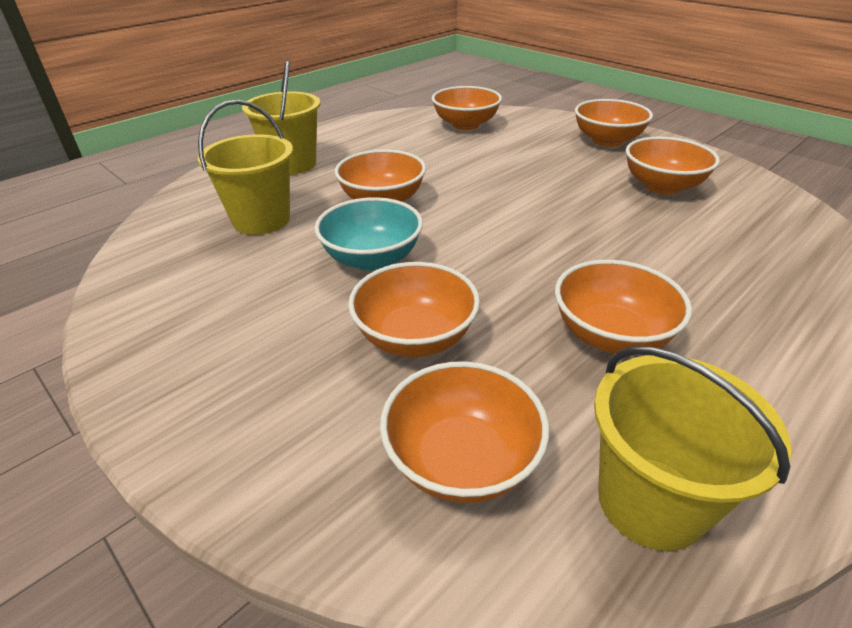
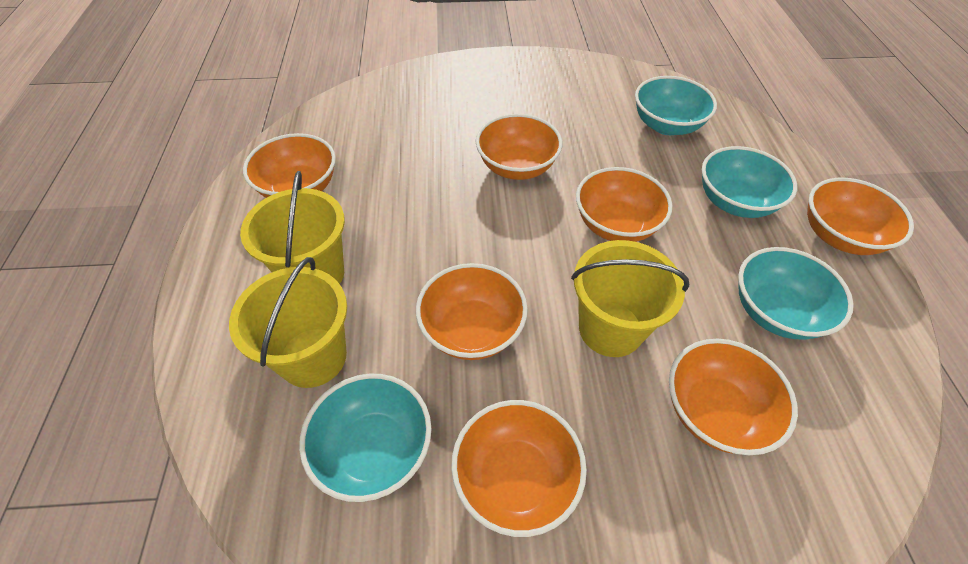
turquoise bowl: 1 -> 4

